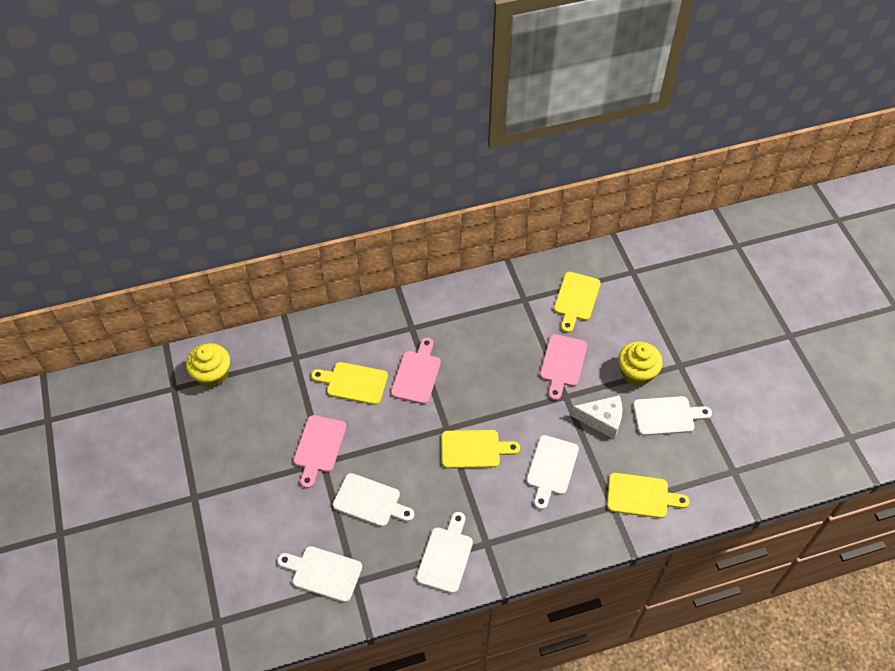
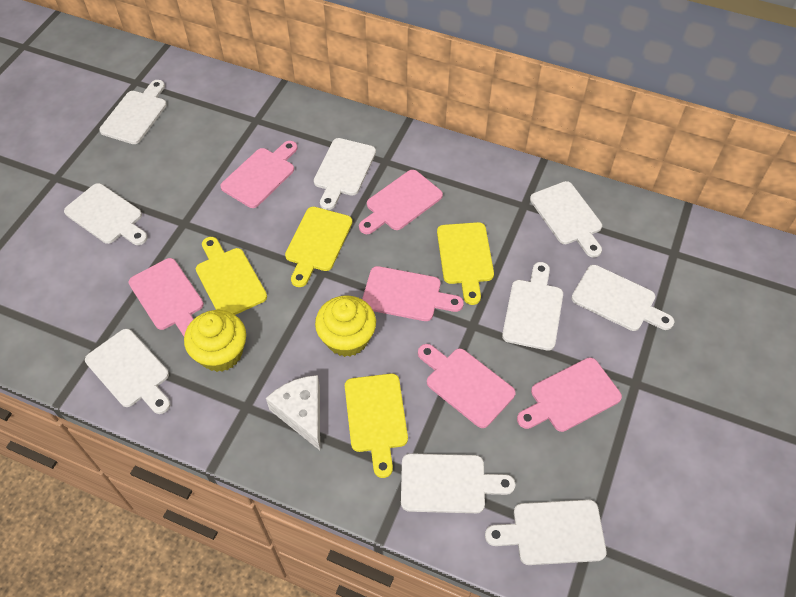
pink cutting board: 3 -> 6
white cutting board: 5 -> 9

